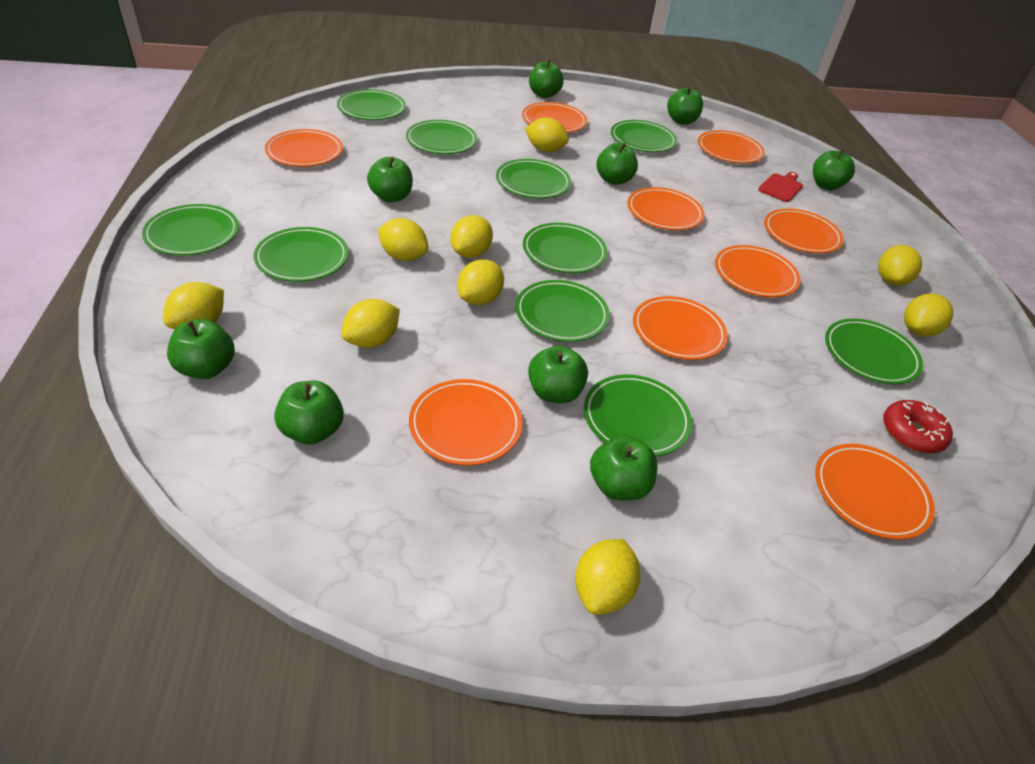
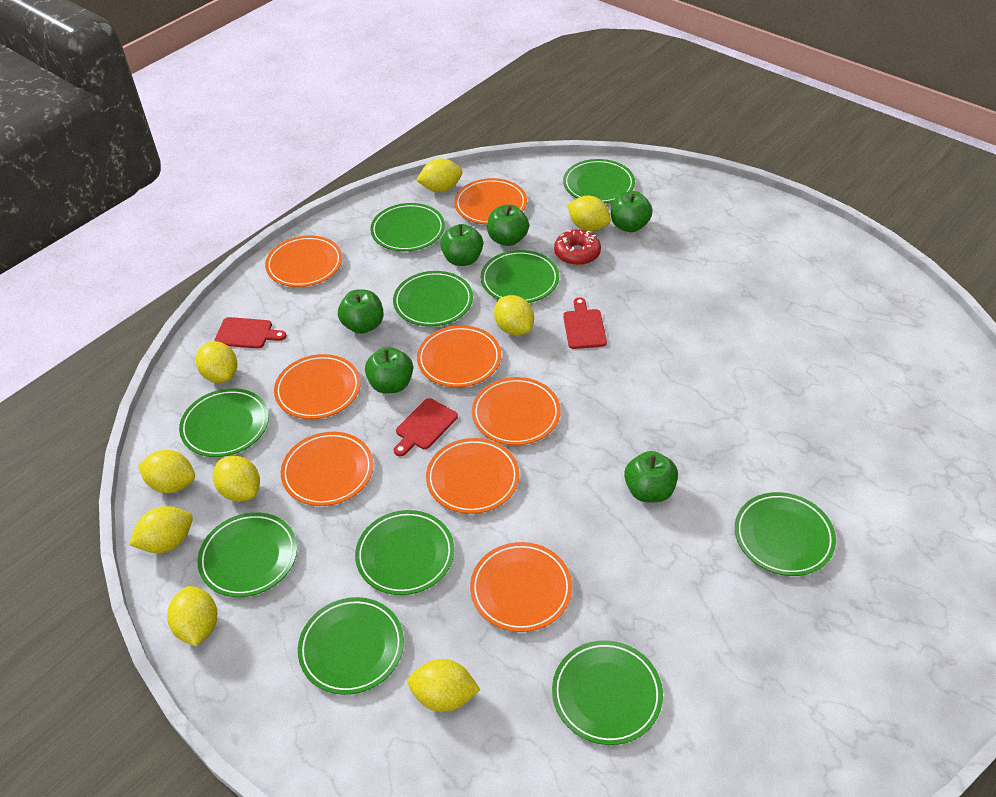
green apple: 9 -> 6
orange plate: 9 -> 8
red cutting board: 1 -> 3

